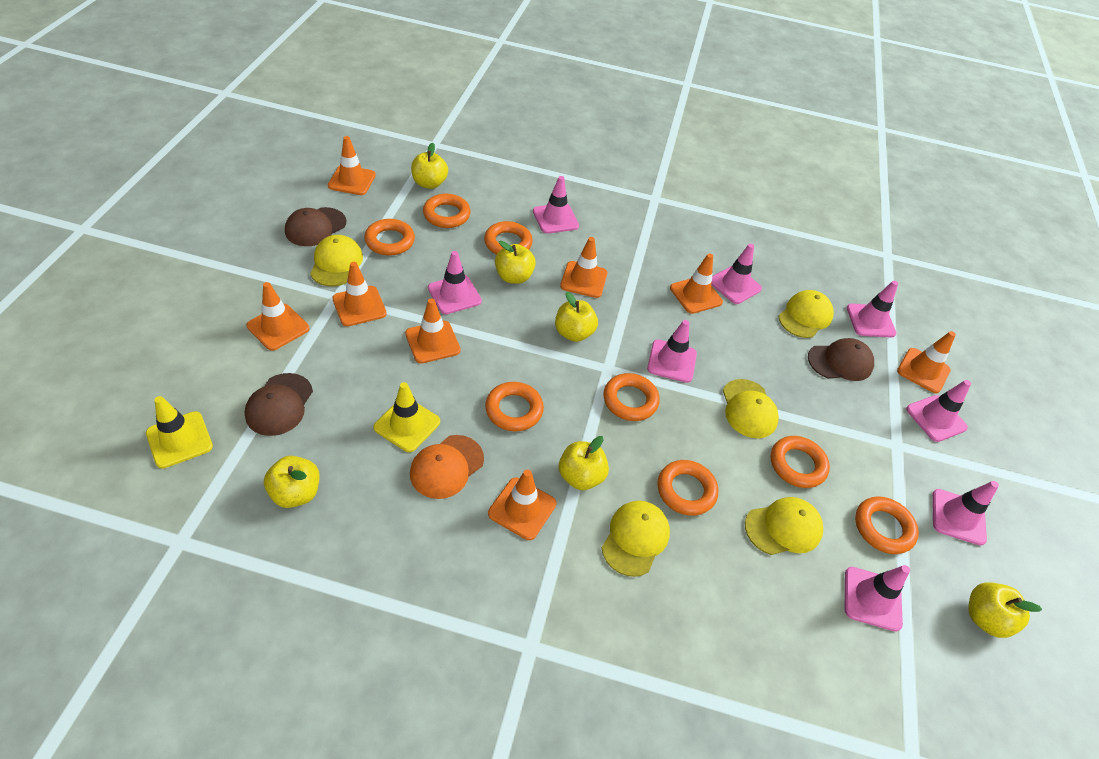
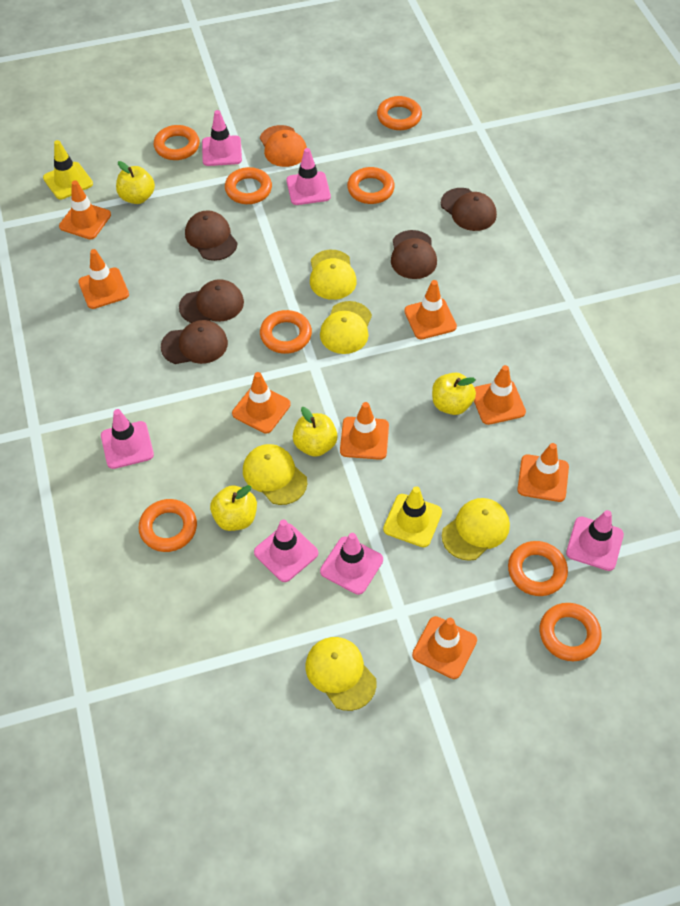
brown cap: 3 -> 5
pink traffic cone: 8 -> 6
yellow apple: 6 -> 4

